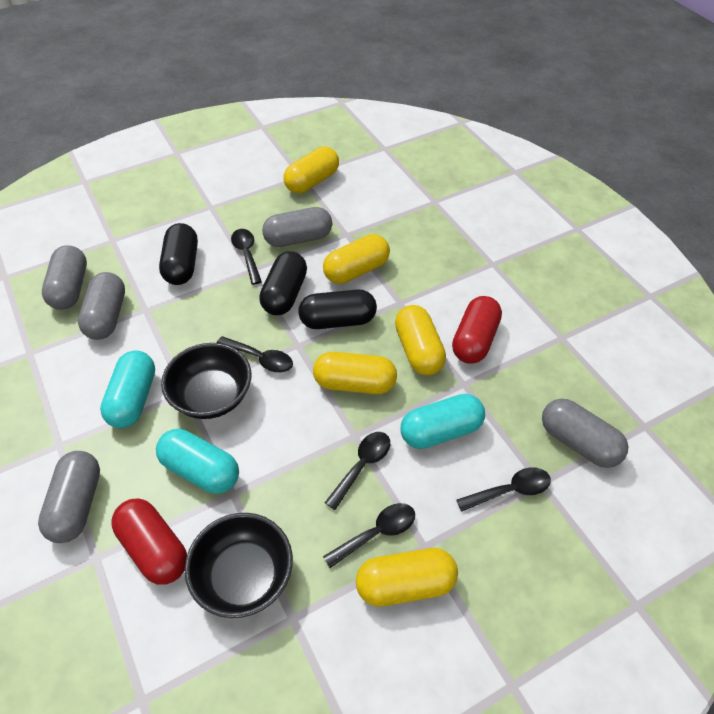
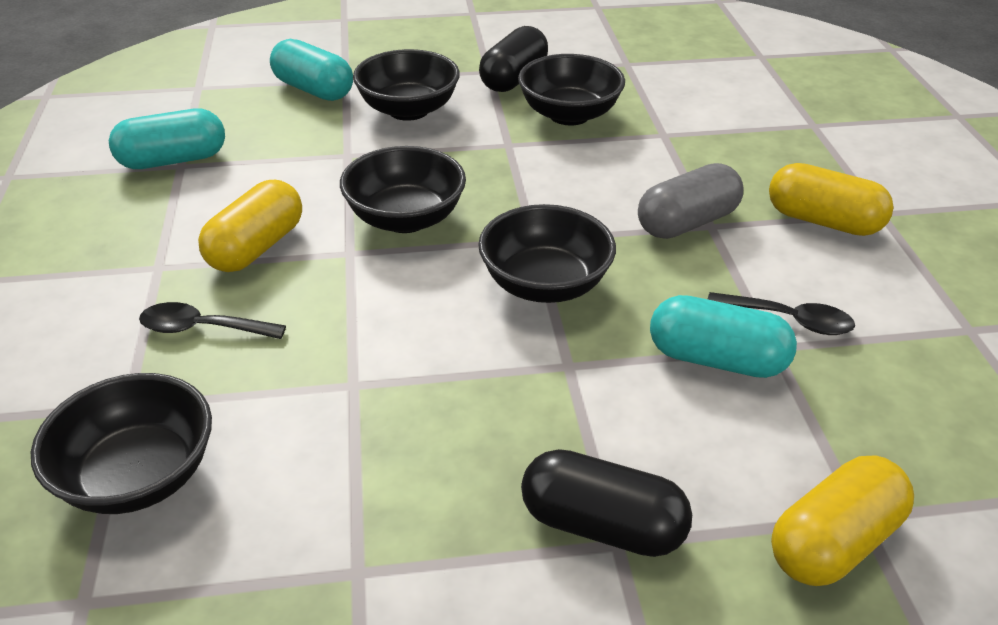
black bowl: 2 -> 5
black capsule: 3 -> 2
black spoon: 5 -> 2
grey capsule: 5 -> 1
red capsule: 2 -> 0
yellow capsule: 5 -> 3

